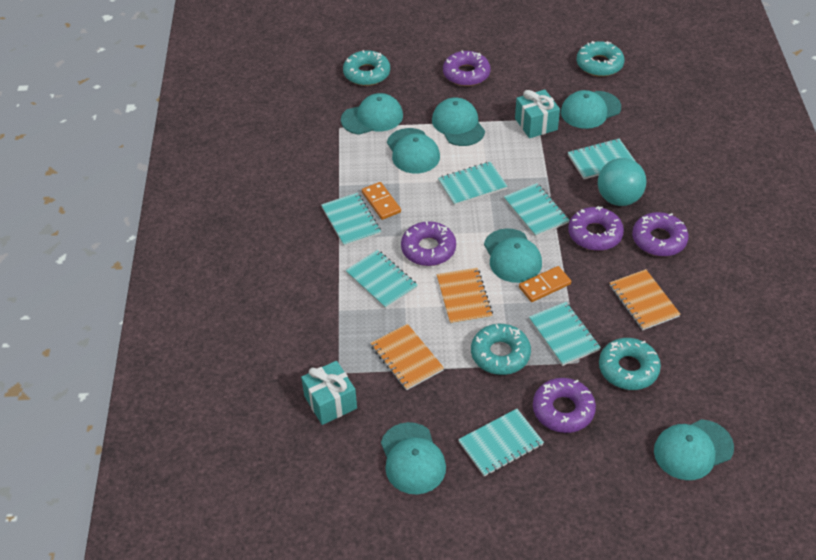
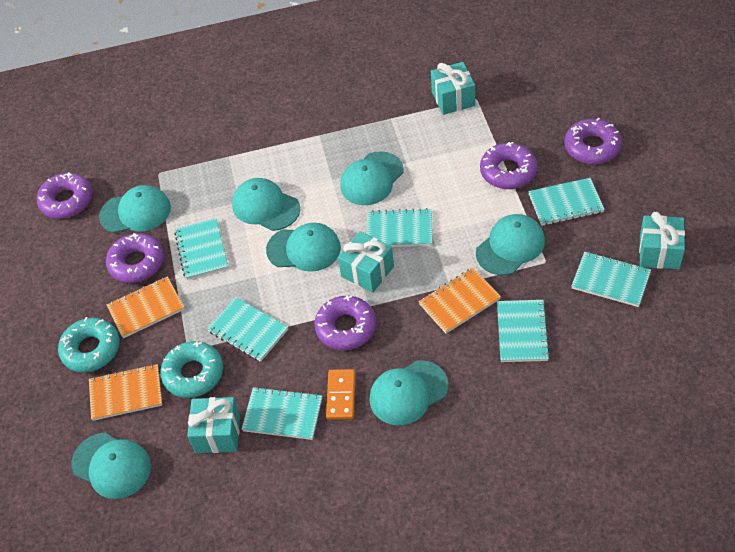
orange domino: 2 -> 1
turquoise ball: 1 -> 0
turquoise donut: 4 -> 2
turquoise gift: 2 -> 4

